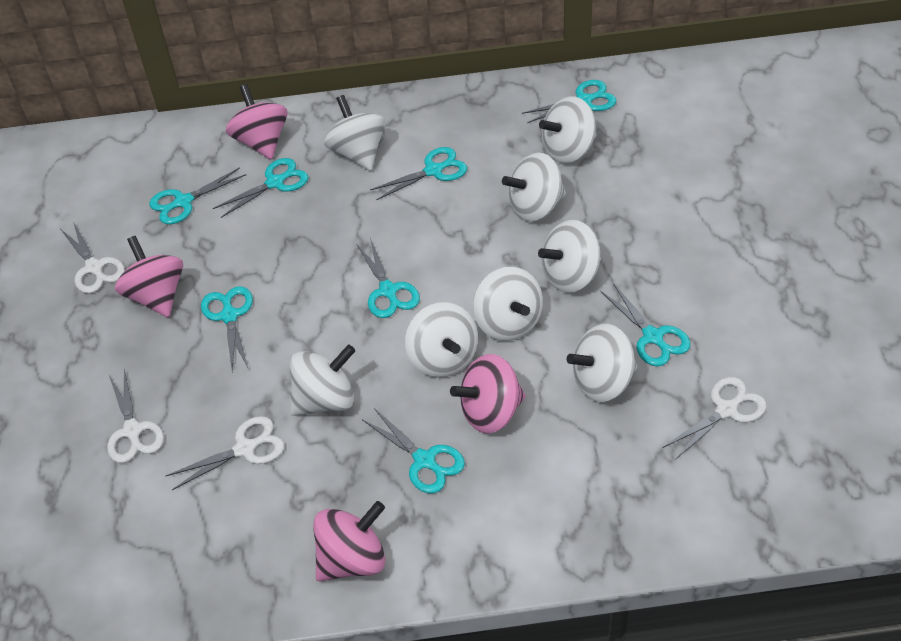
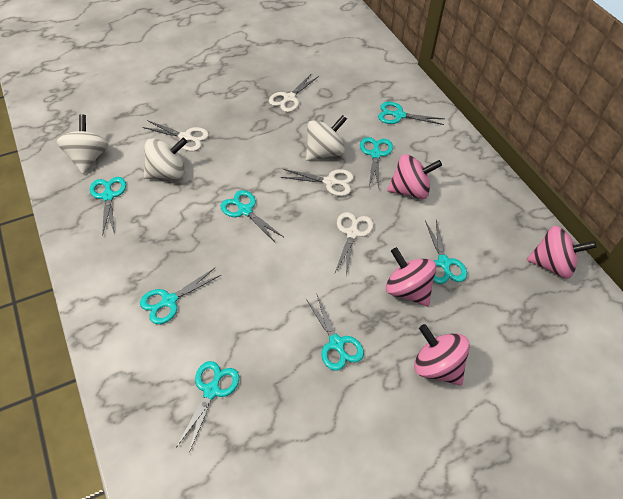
white spinning top: 8 -> 3

